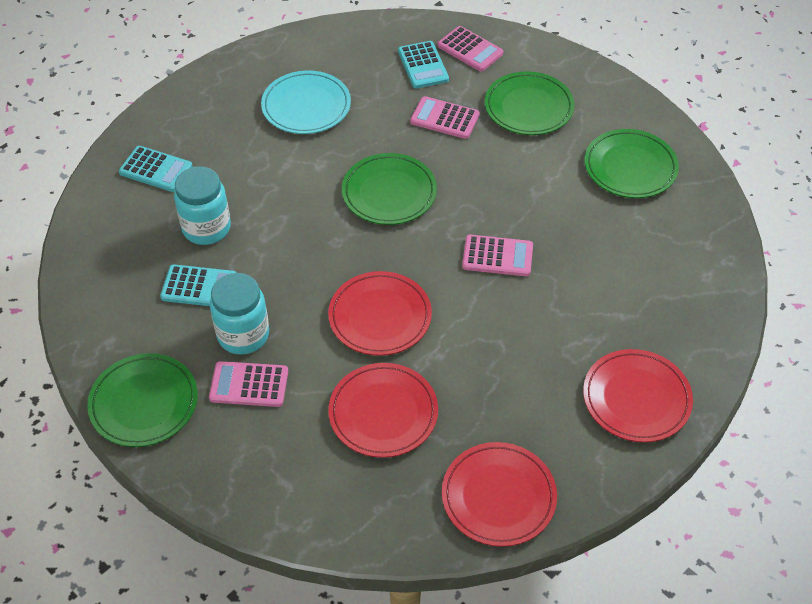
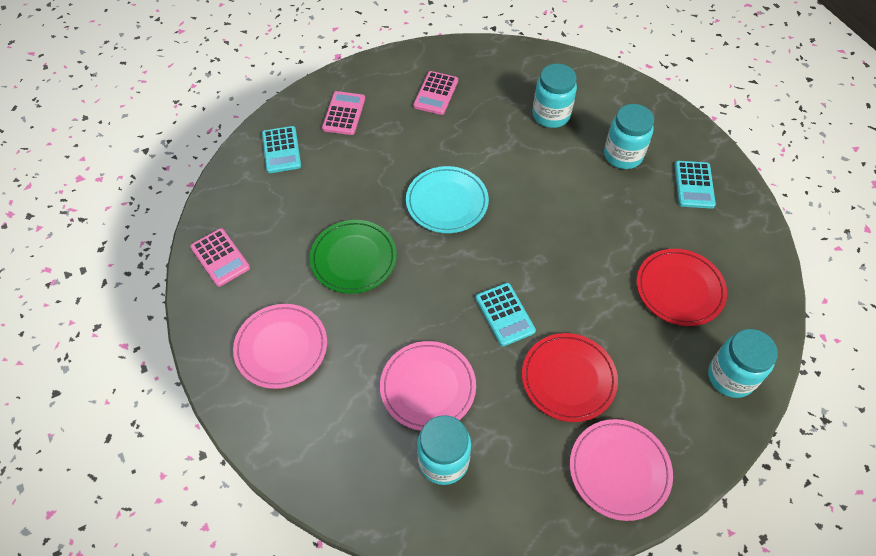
green plate: 4 -> 1
pink calculator: 4 -> 3
pink plate: 0 -> 3
red plate: 4 -> 2
turquoise jar: 2 -> 4

